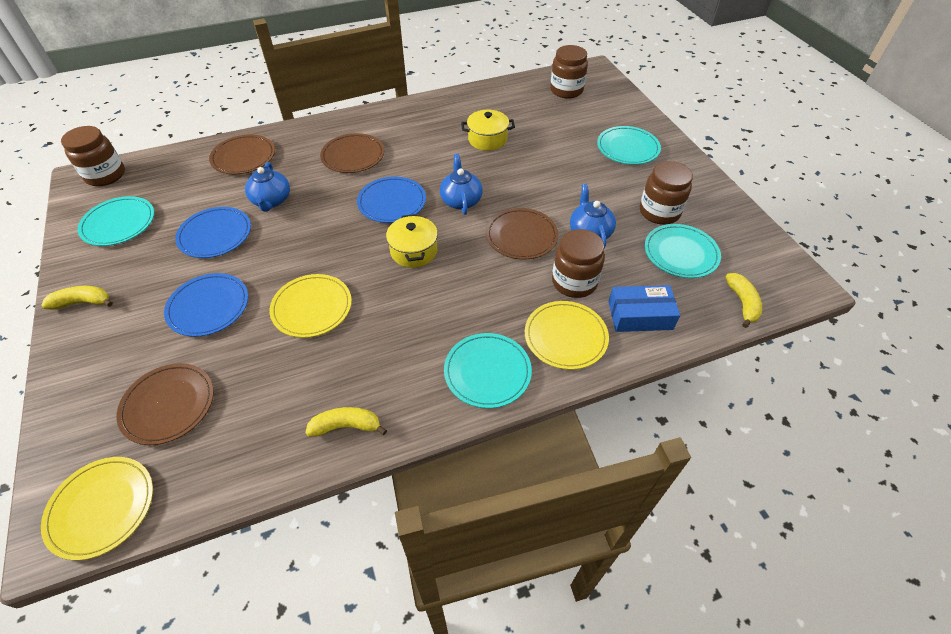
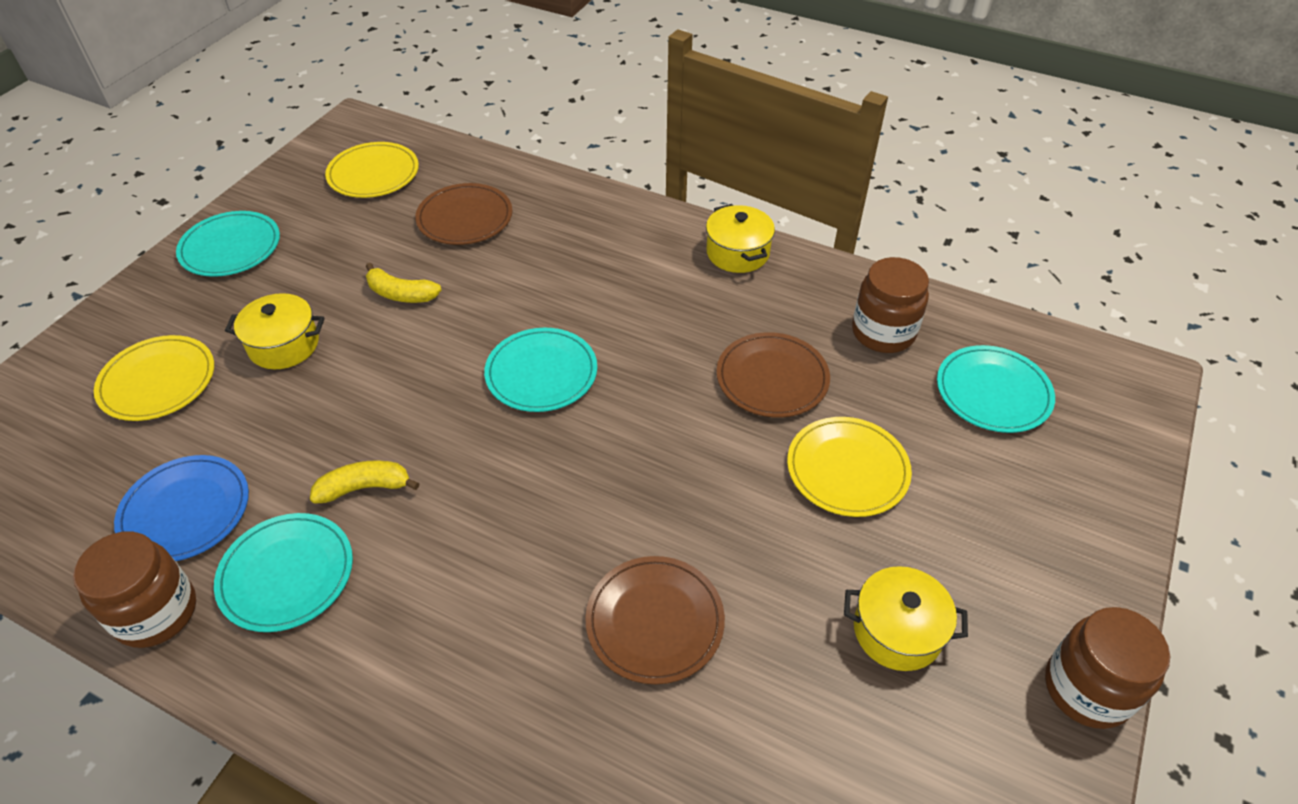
blue box: 1 -> 0
blue plate: 3 -> 1
blue teapot: 3 -> 0
brown jar: 4 -> 3
brown plate: 4 -> 3
yellow banana: 3 -> 2
yellow pot: 2 -> 3

